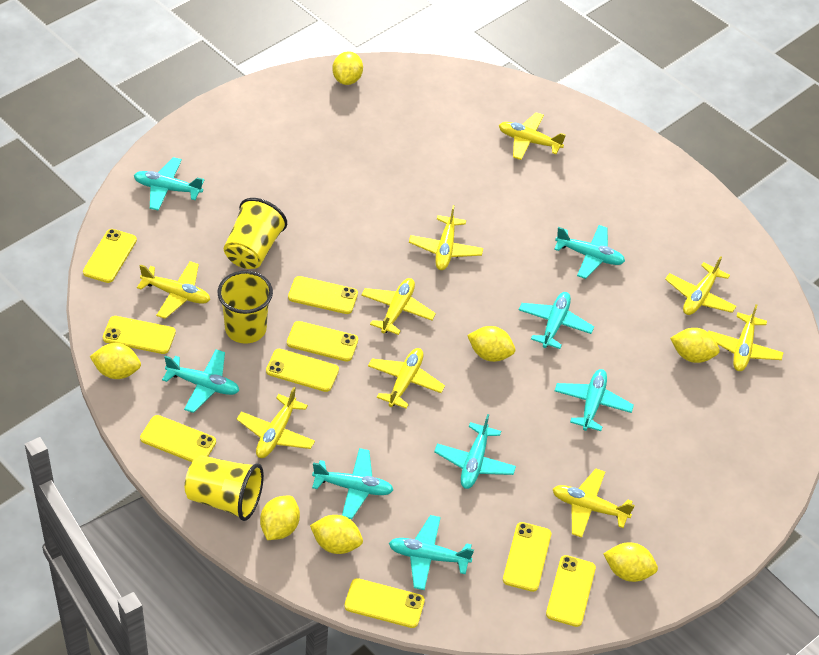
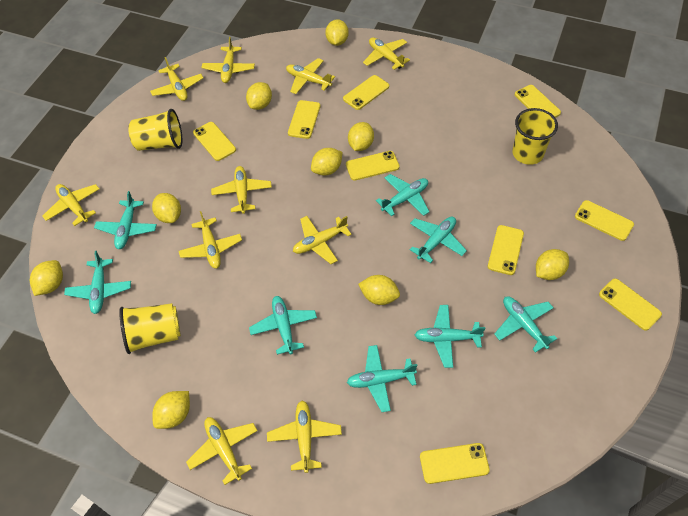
yellow lemon: 7 -> 9
yellow plane: 9 -> 10

